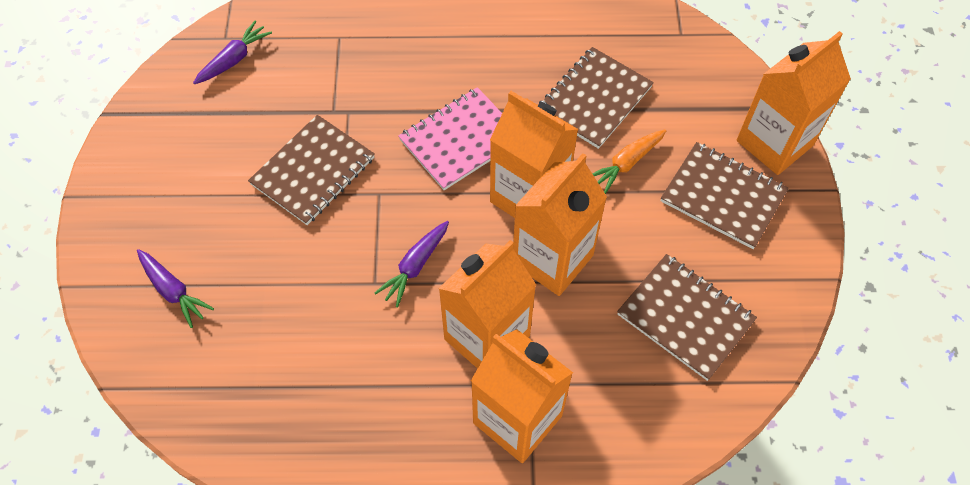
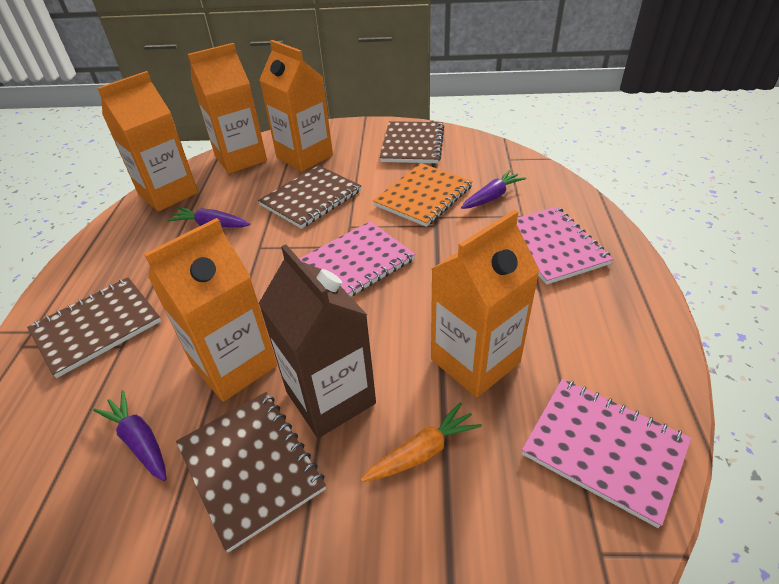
brown carton: 0 -> 1
orange notebook: 0 -> 1
pink notebook: 1 -> 3

